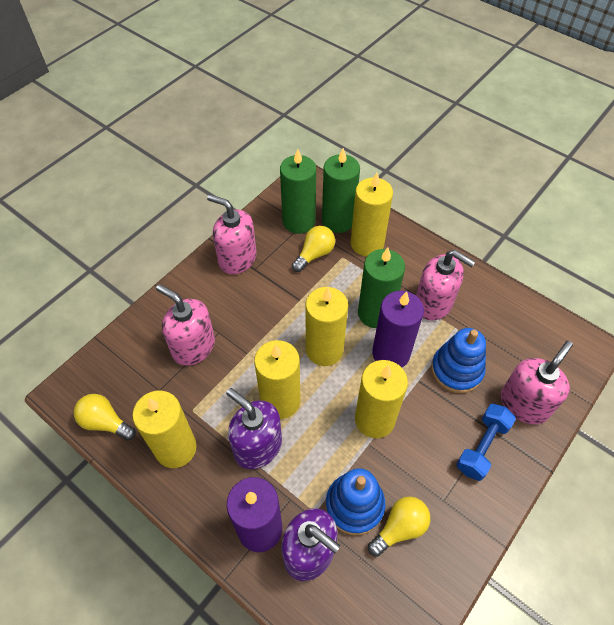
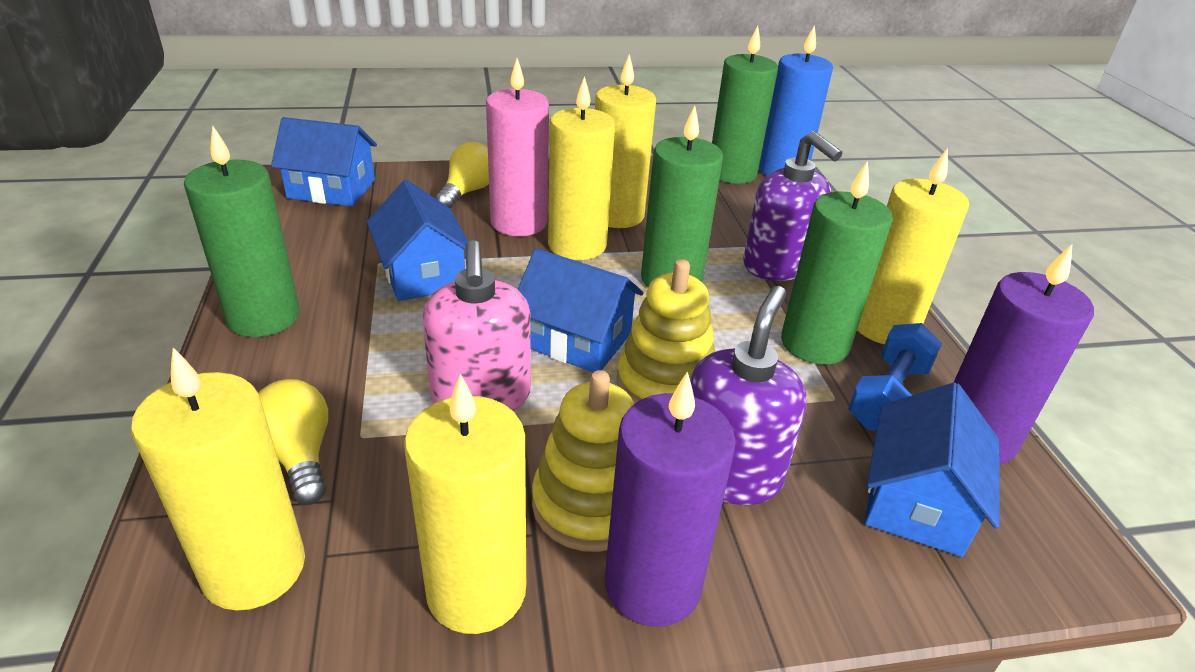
blue candle: 0 -> 1
blue house: 0 -> 4
blue stacking toy: 2 -> 0
green candle: 3 -> 4
pink candle: 0 -> 1
pink soap dispenser: 4 -> 1
yellow light bulb: 3 -> 2
yellow stacking toy: 0 -> 2

